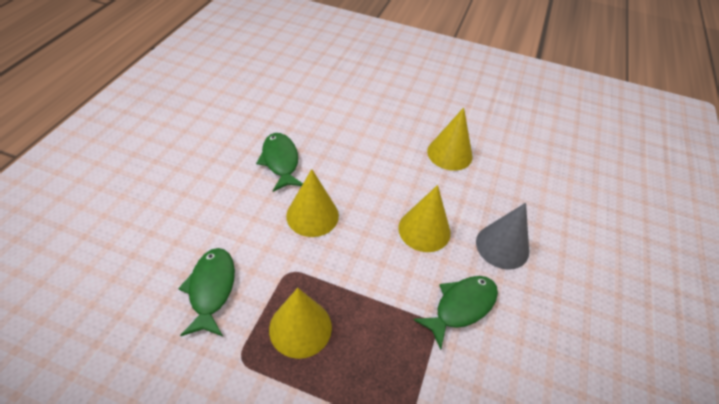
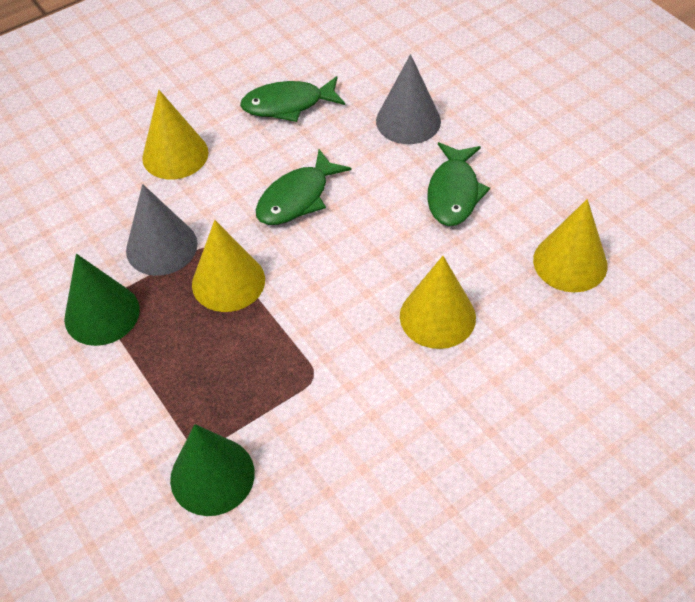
green cone: 0 -> 2
grey cone: 1 -> 2

